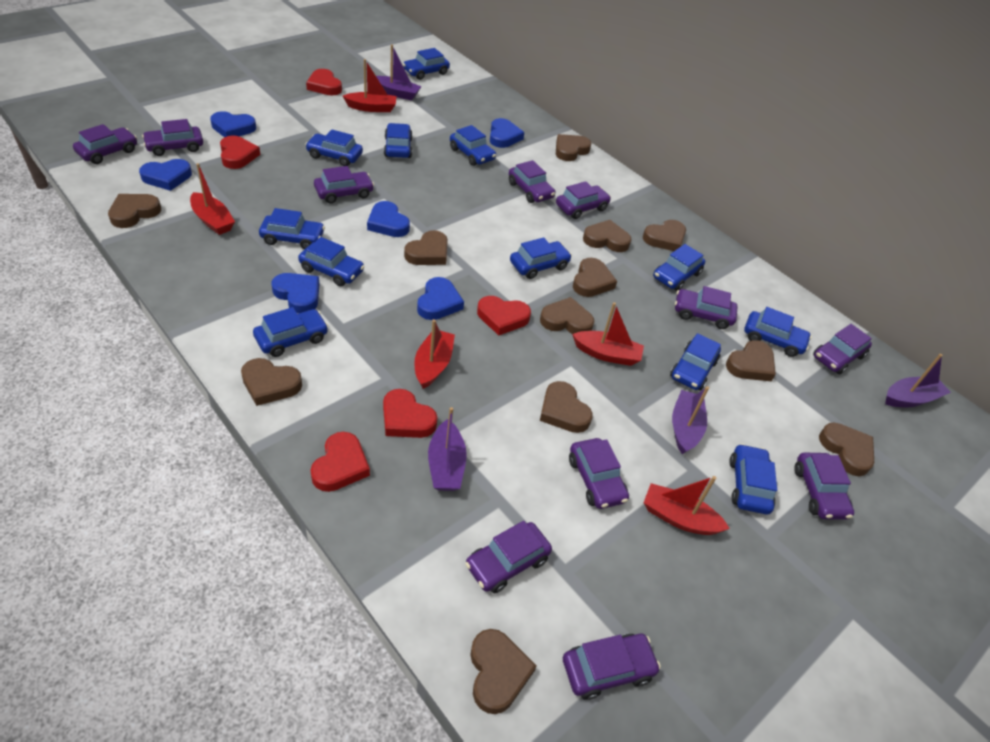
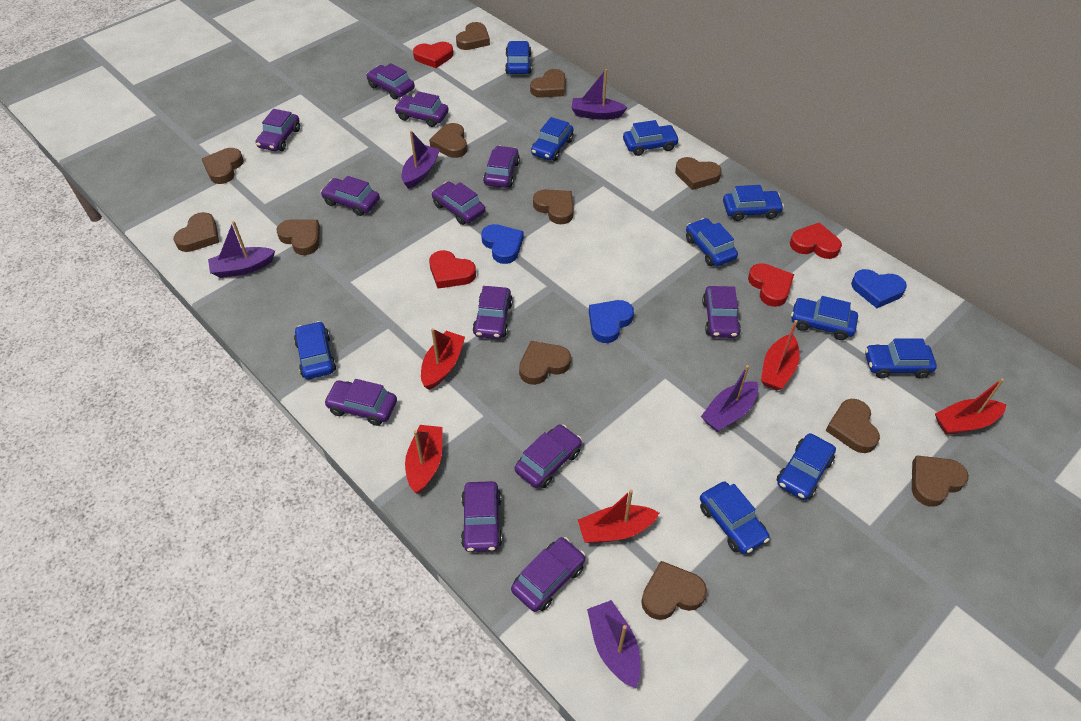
blue car: 12 -> 10
blue heart: 6 -> 3
purple boat: 4 -> 5
purple car: 11 -> 12
red heart: 5 -> 4

